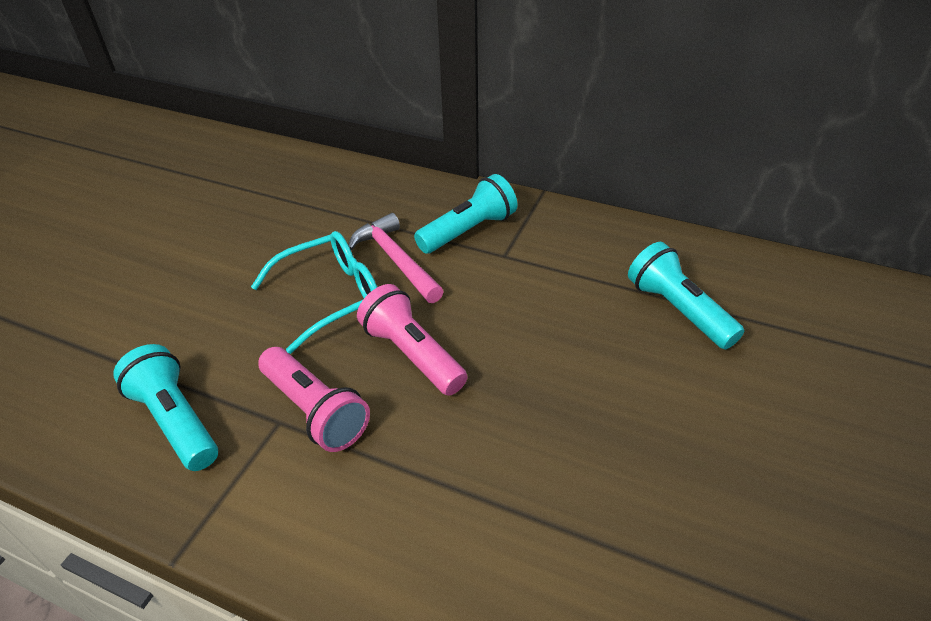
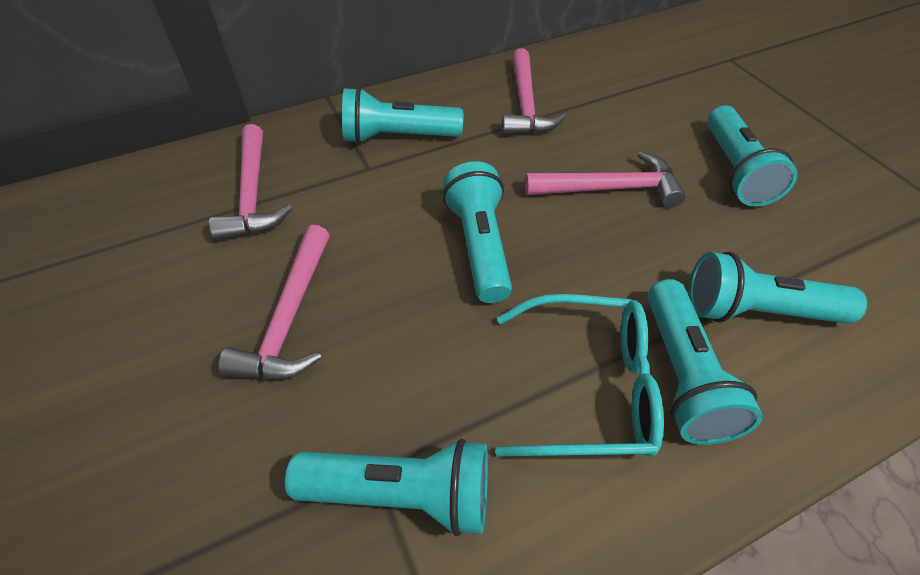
pink flashlight: 2 -> 0
pink hammer: 1 -> 4
turquoise flashlight: 3 -> 6

